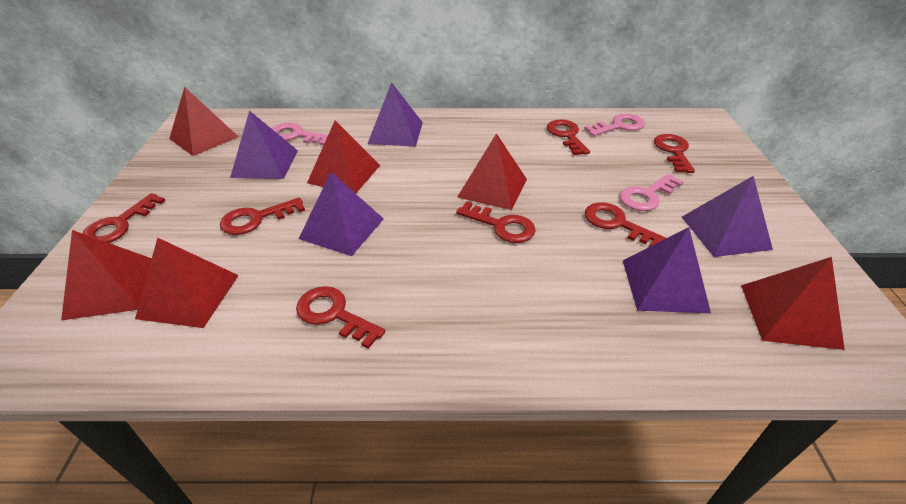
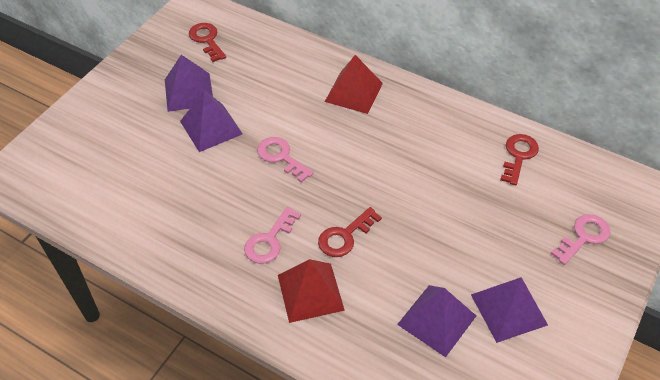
purple pyramid: 5 -> 4
red key: 7 -> 3
red pyramid: 6 -> 2

